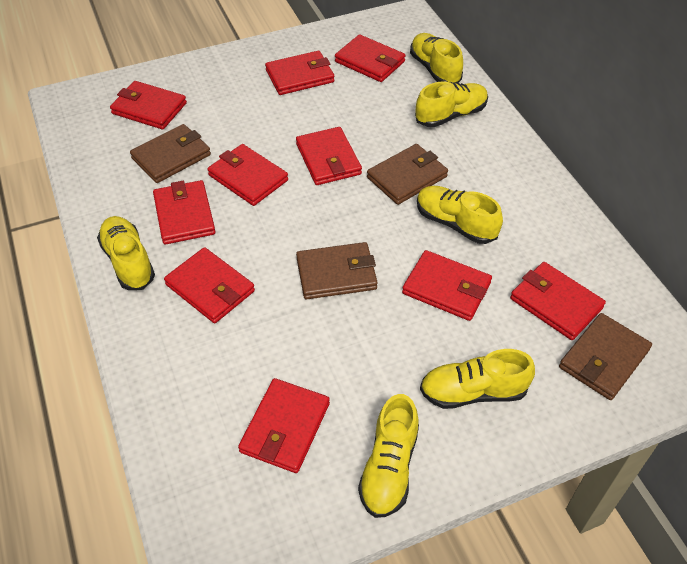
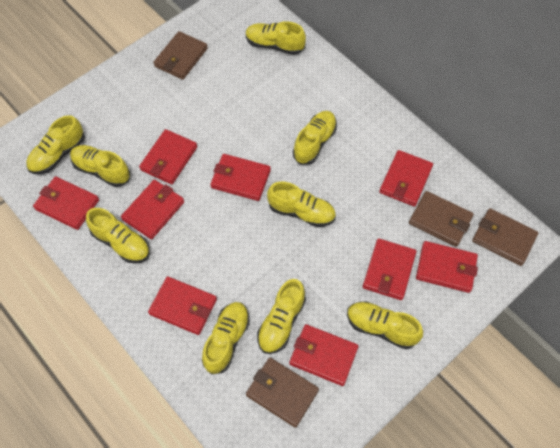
red wallet: 10 -> 9
yellow shoe: 6 -> 9

